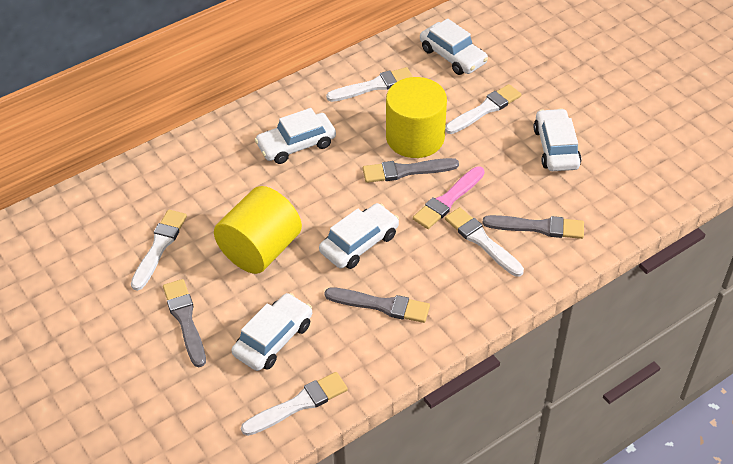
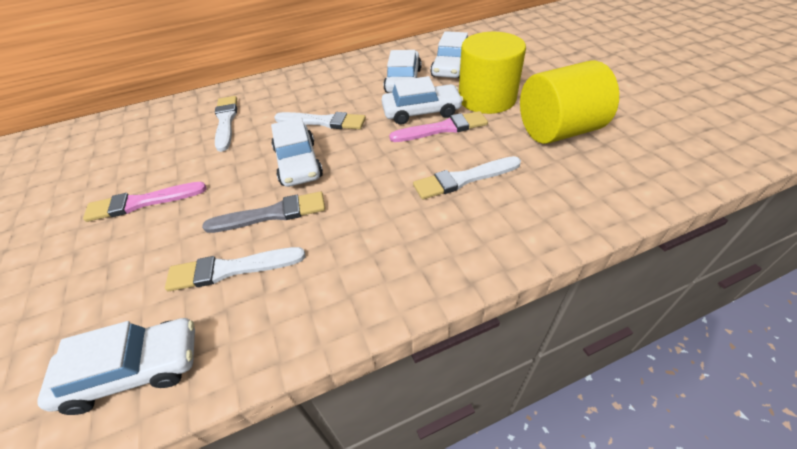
grey brush: 4 -> 1
pink brush: 1 -> 2
white brush: 5 -> 4

